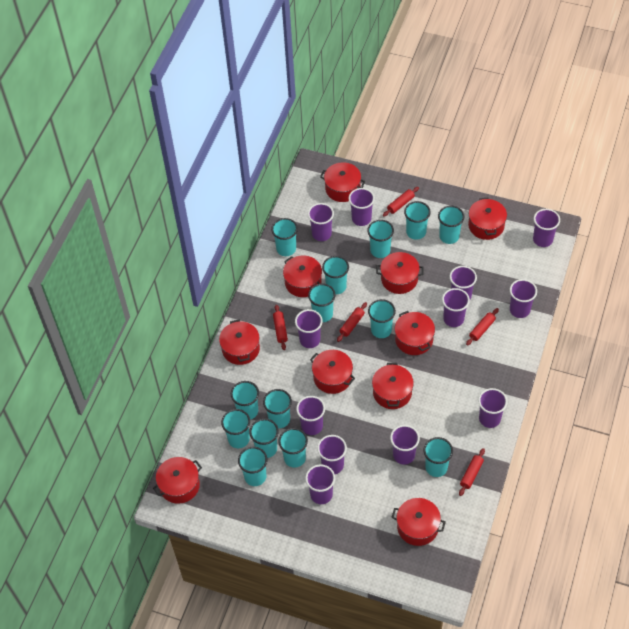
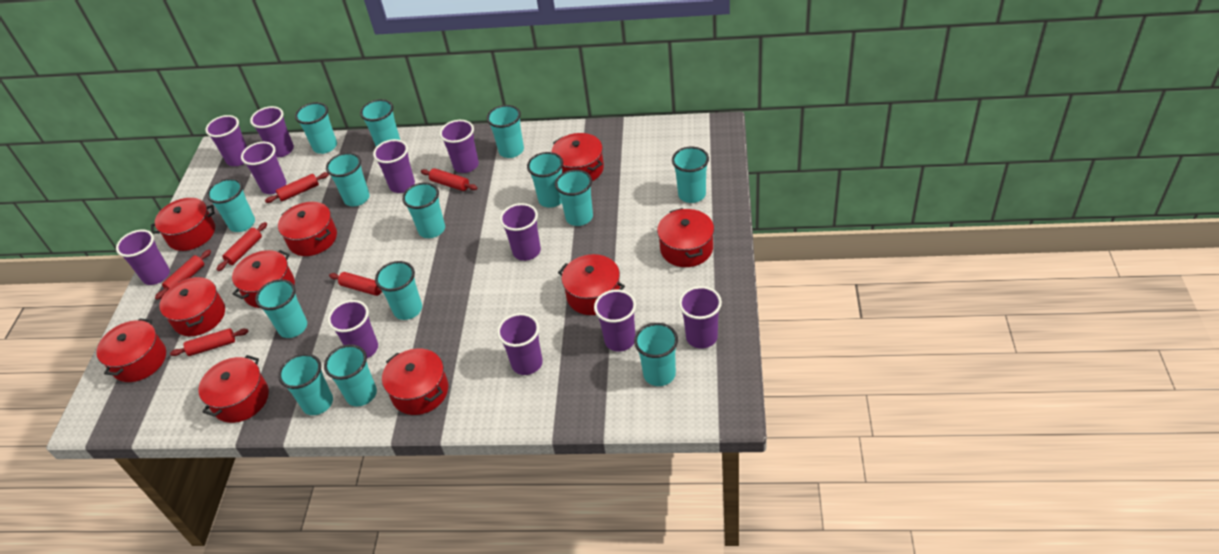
purple cup: 12 -> 11
red rolling pin: 5 -> 6

